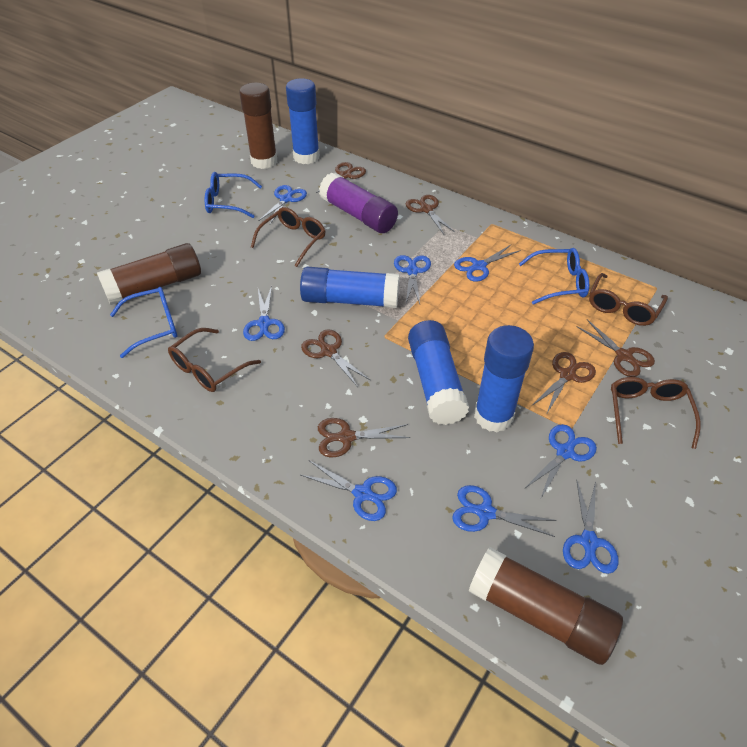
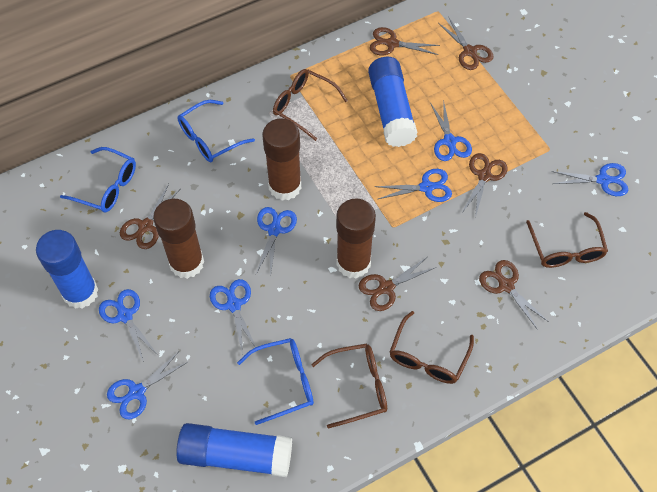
blue glue stick: 4 -> 3
blue scissors: 8 -> 7
purple glue stick: 1 -> 0

